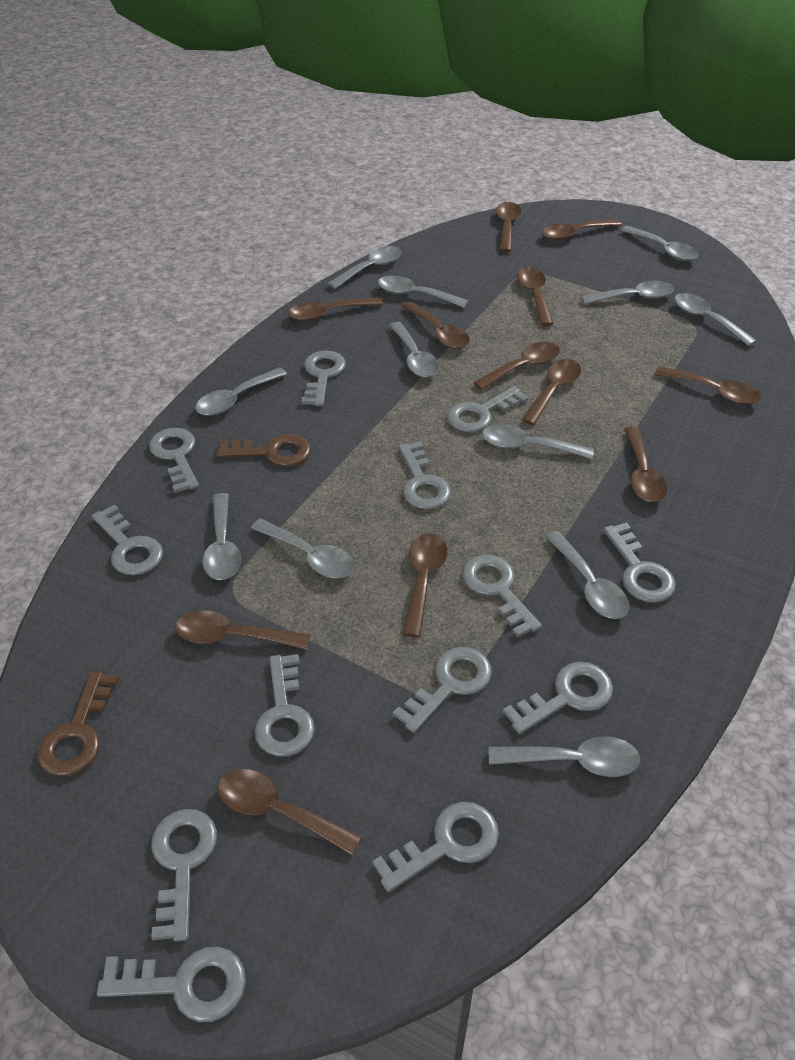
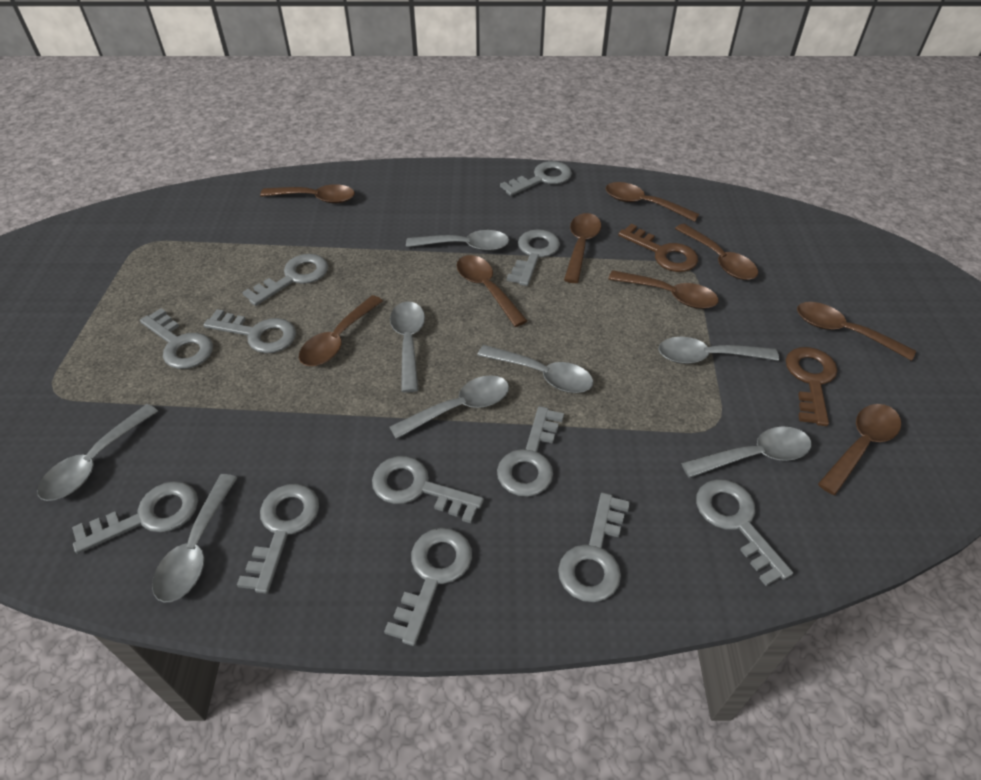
brown spoon: 12 -> 9
grey key: 13 -> 12
grey spoon: 12 -> 8

